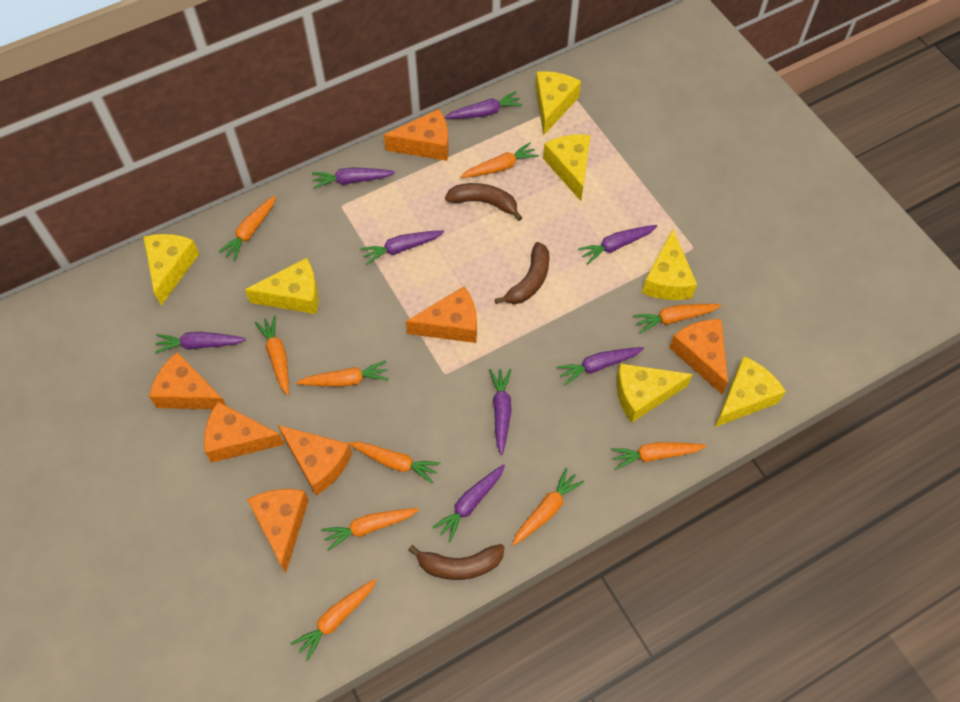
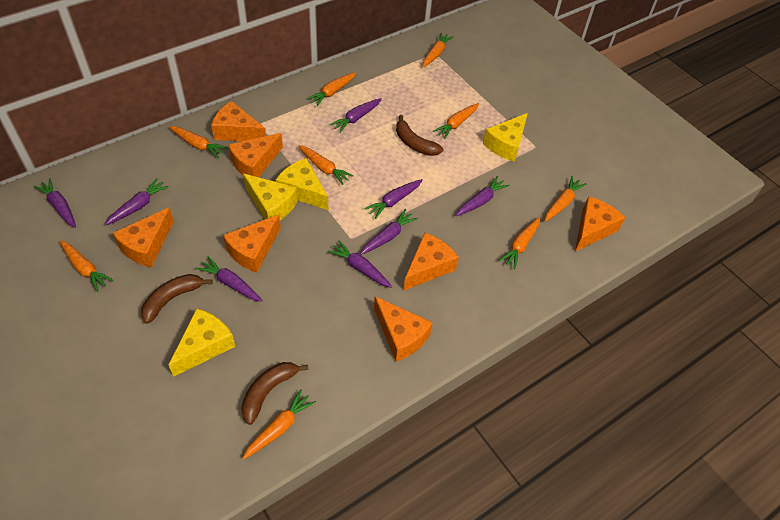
orange carrot: 10 -> 9
yellow cheese: 7 -> 4

